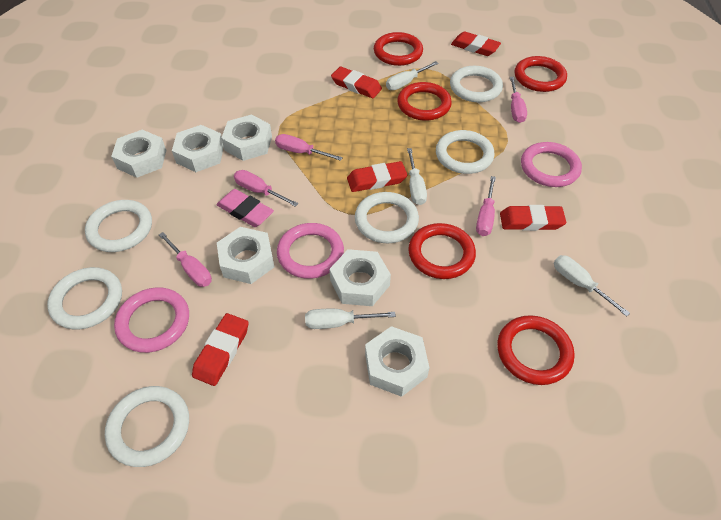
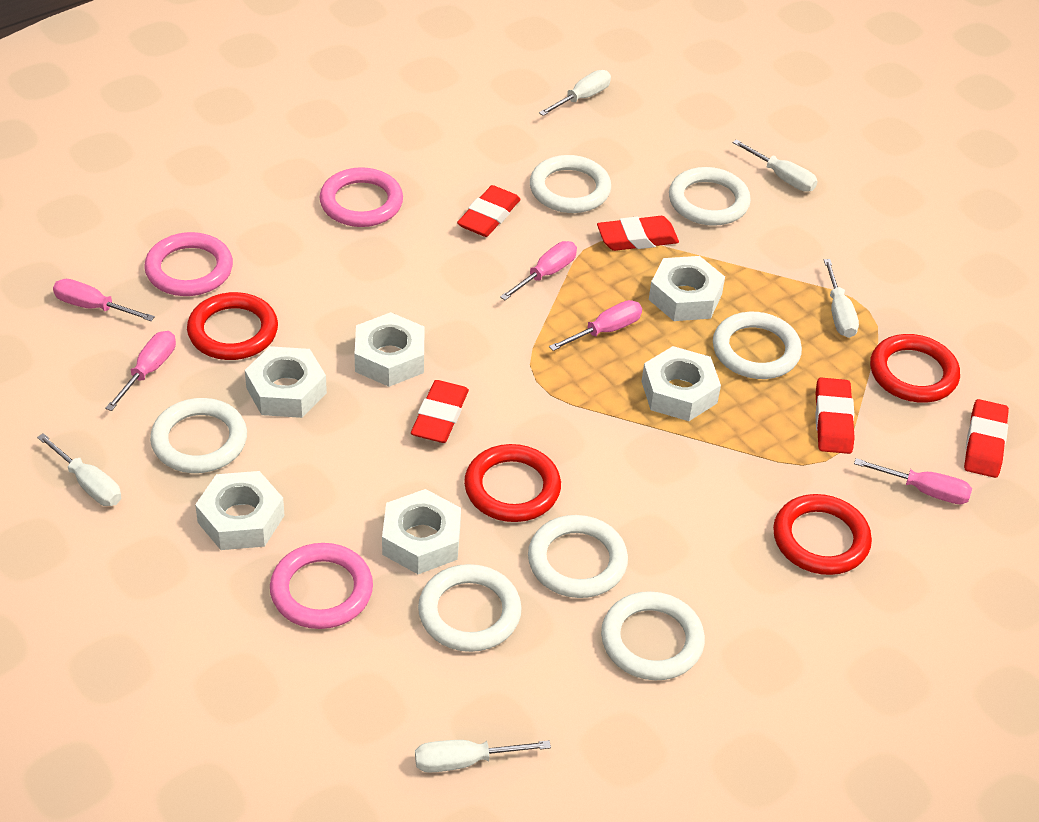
pink eraser: 1 -> 0
red ring: 5 -> 4
white ring: 6 -> 7
white screwdriver: 4 -> 5

